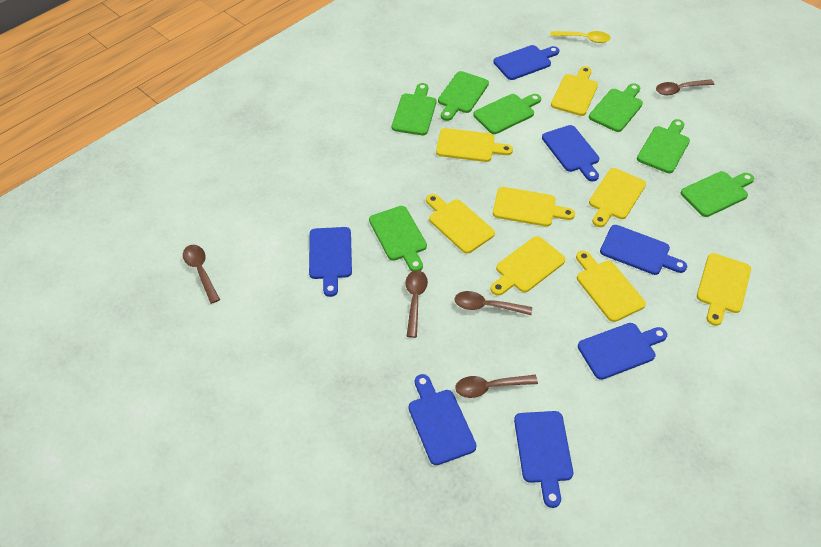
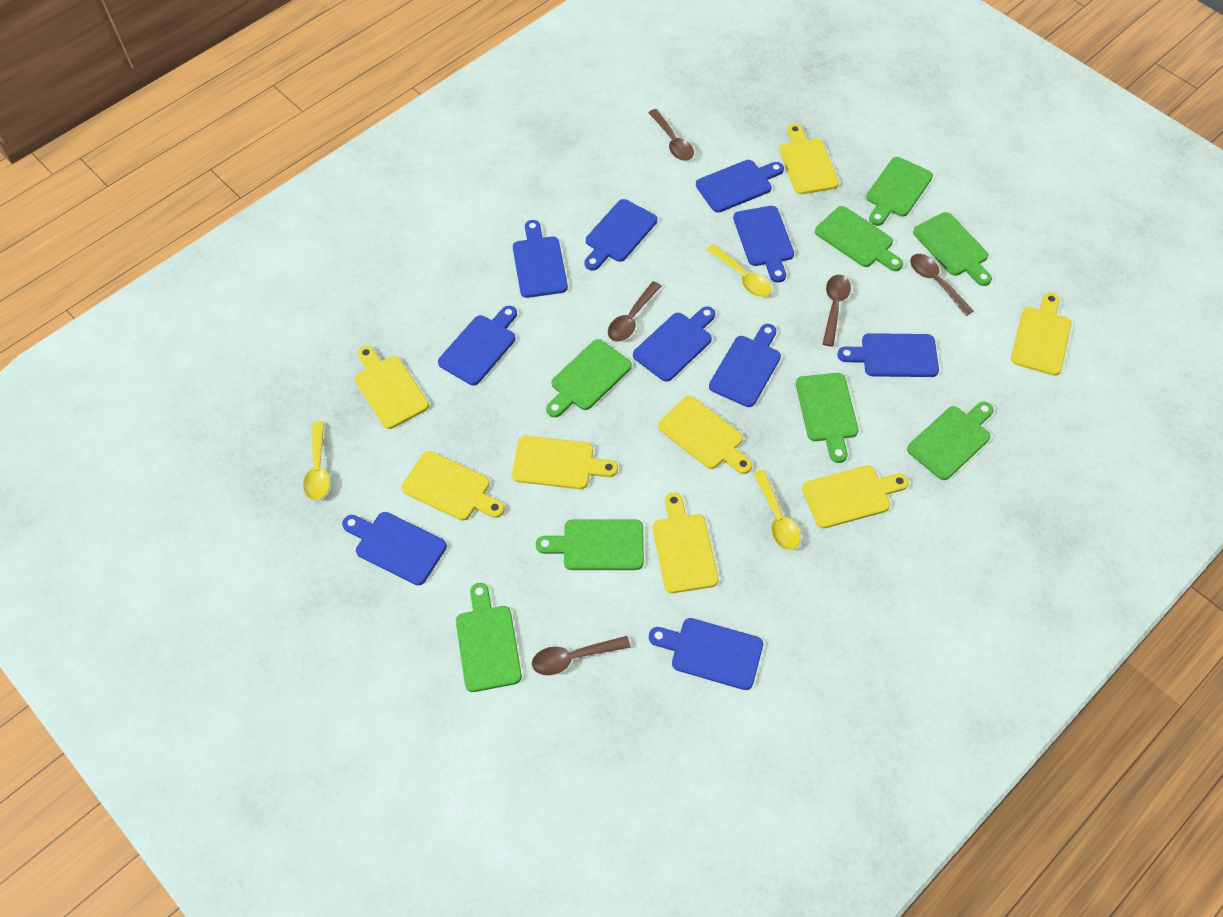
blue cutting board: 7 -> 10
green cutting board: 7 -> 8
yellow spoon: 1 -> 3

